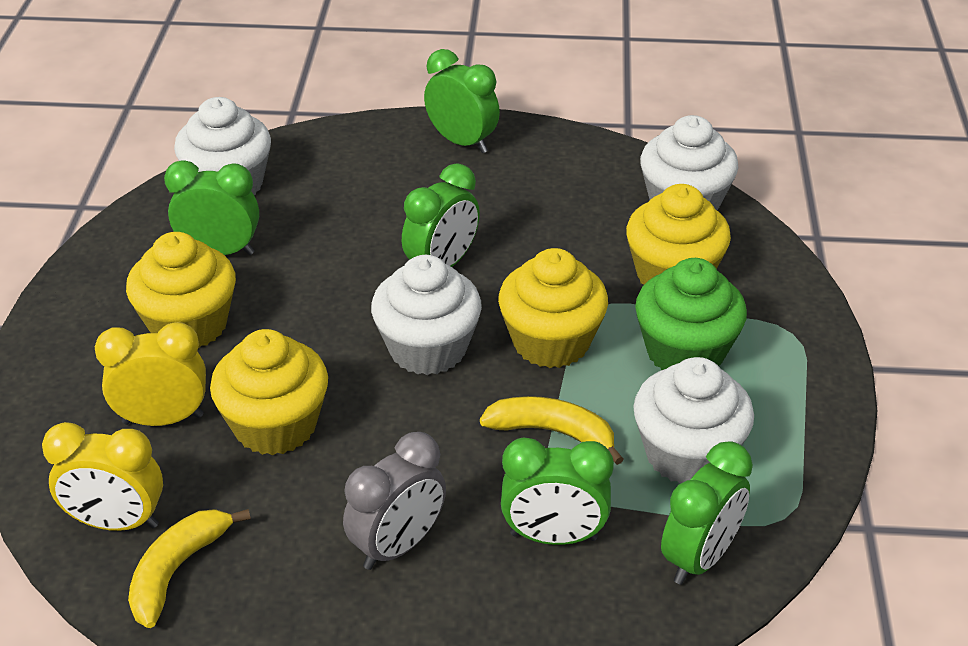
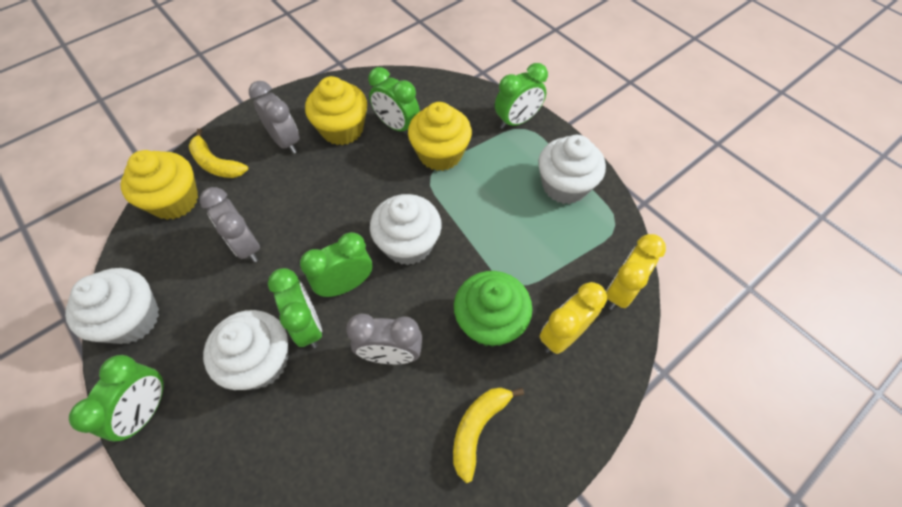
grey clock: 1 -> 3
yellow cupcake: 4 -> 3

